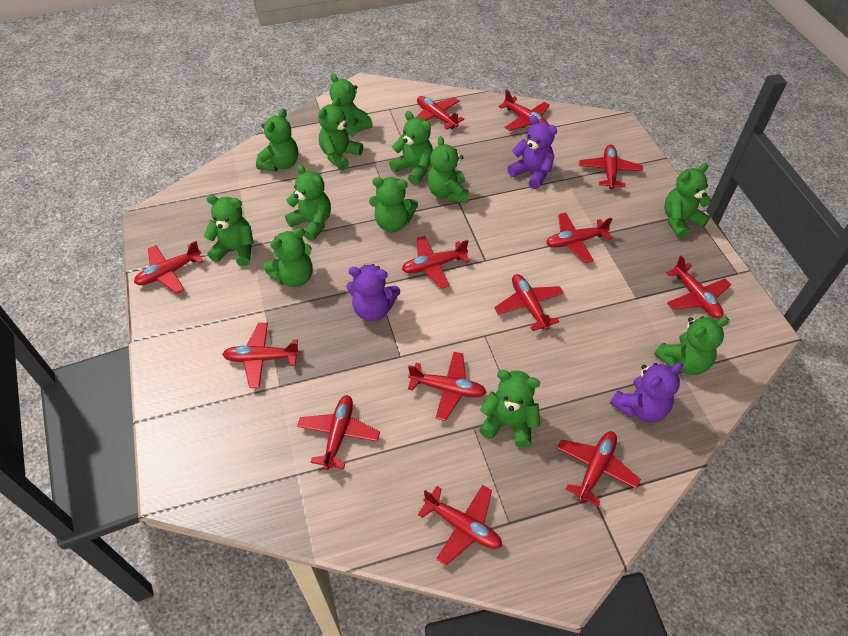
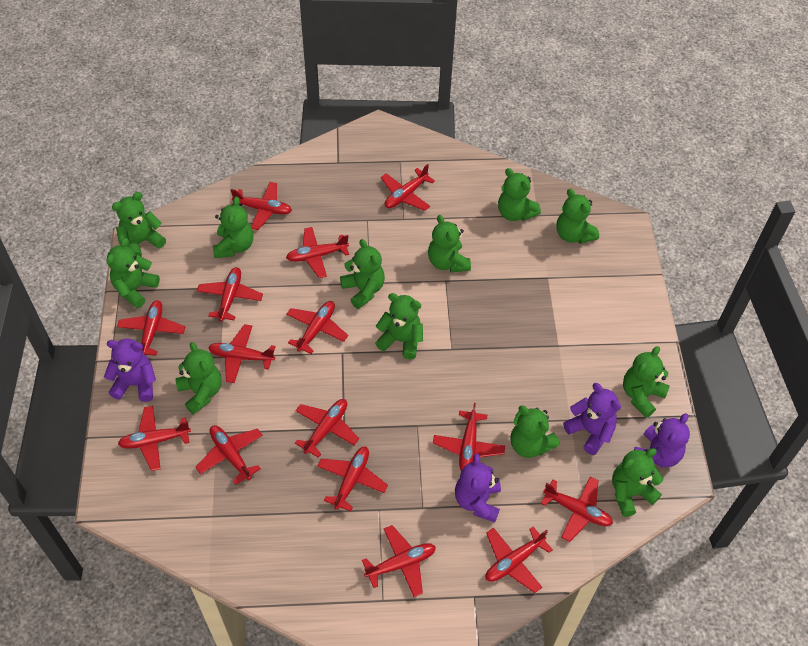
purple teddy bear: 3 -> 4
red plane: 13 -> 15

